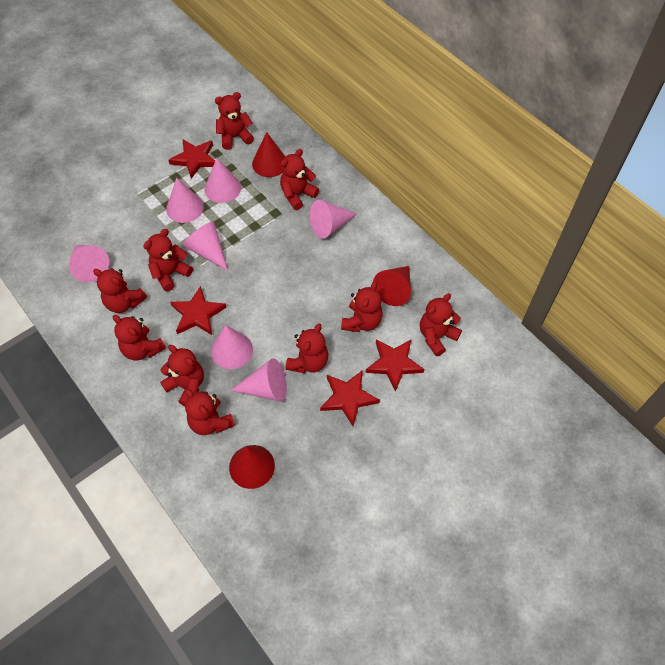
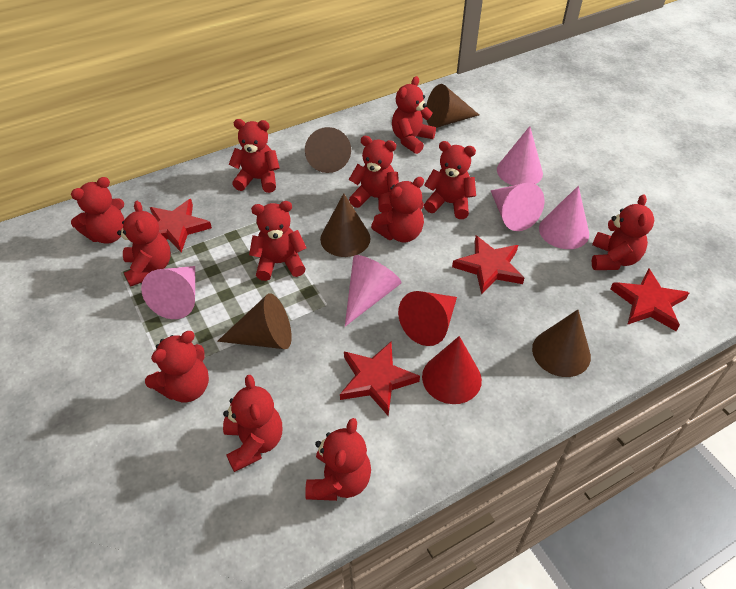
brown cone: 0 -> 5
pink cone: 7 -> 5
red cone: 3 -> 2
red teddy bear: 10 -> 12

